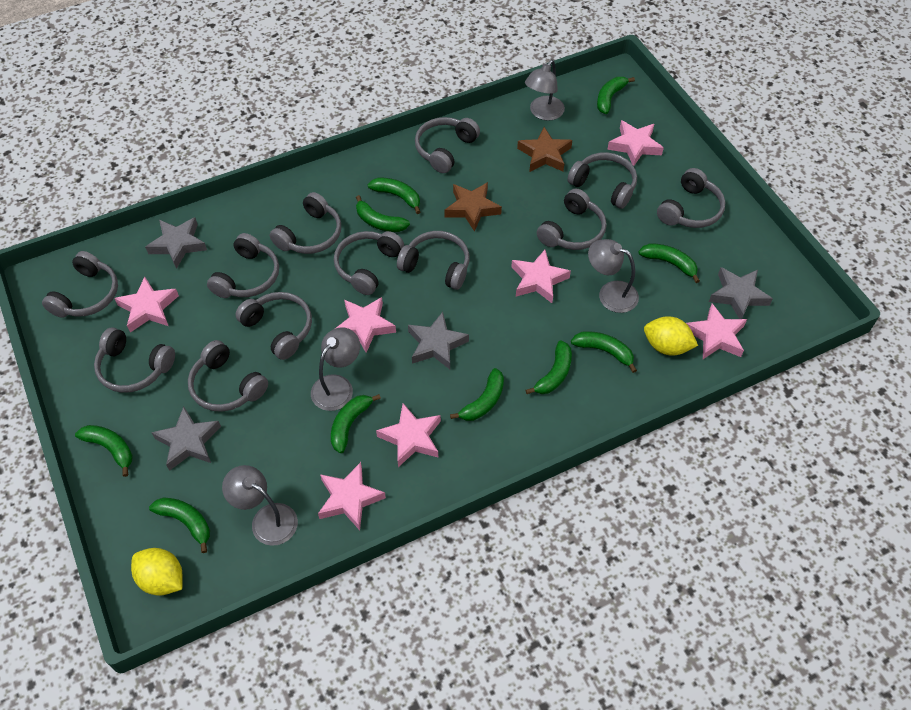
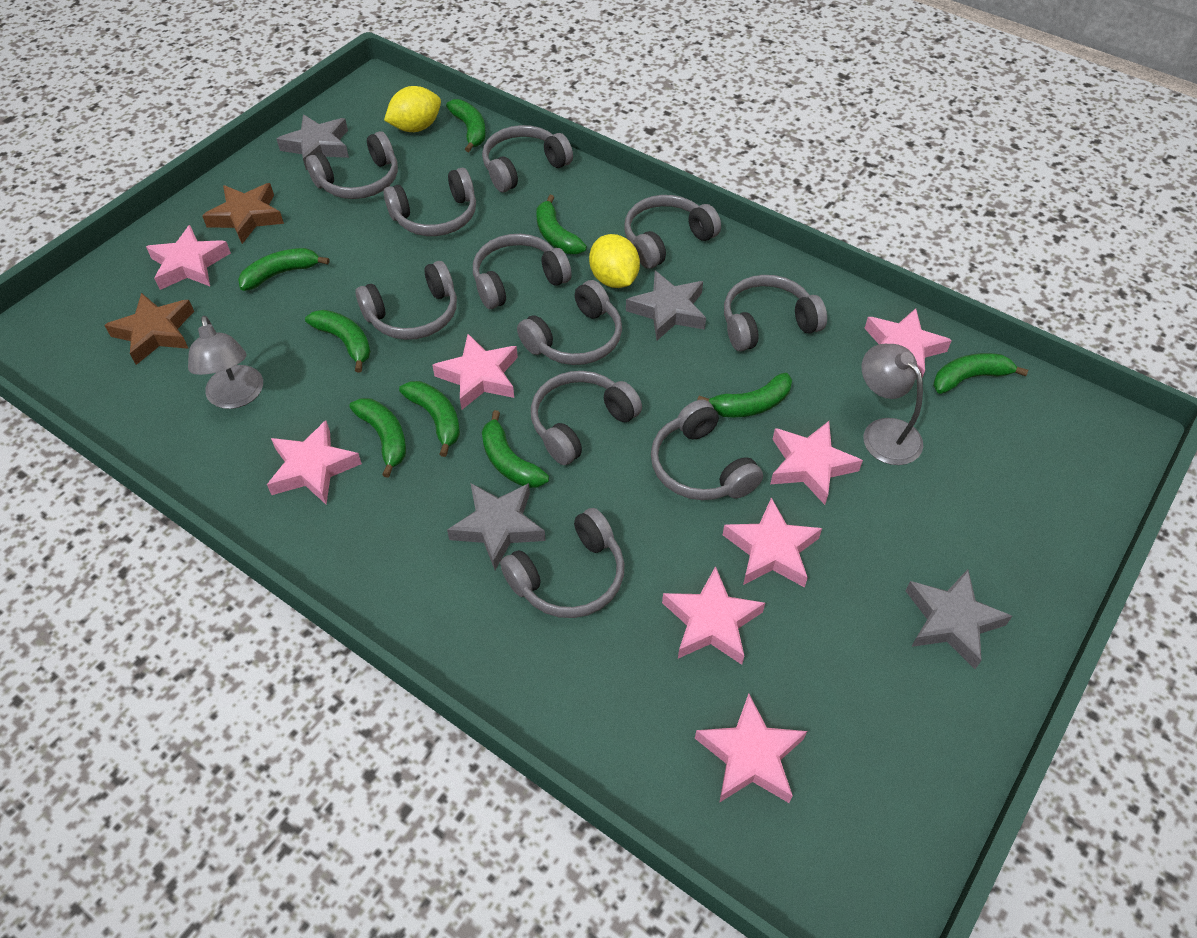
green banana: 10 -> 9
grey headphones: 12 -> 11
grey lamp: 4 -> 2
pink star: 7 -> 8

